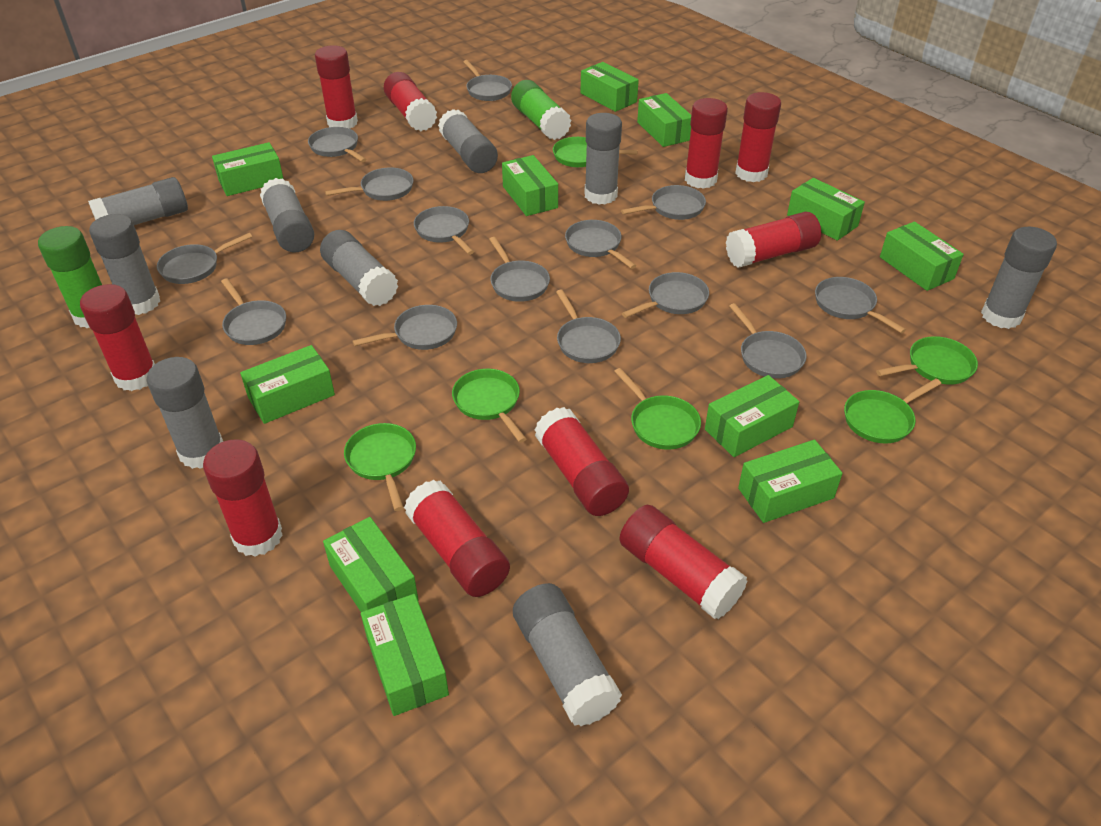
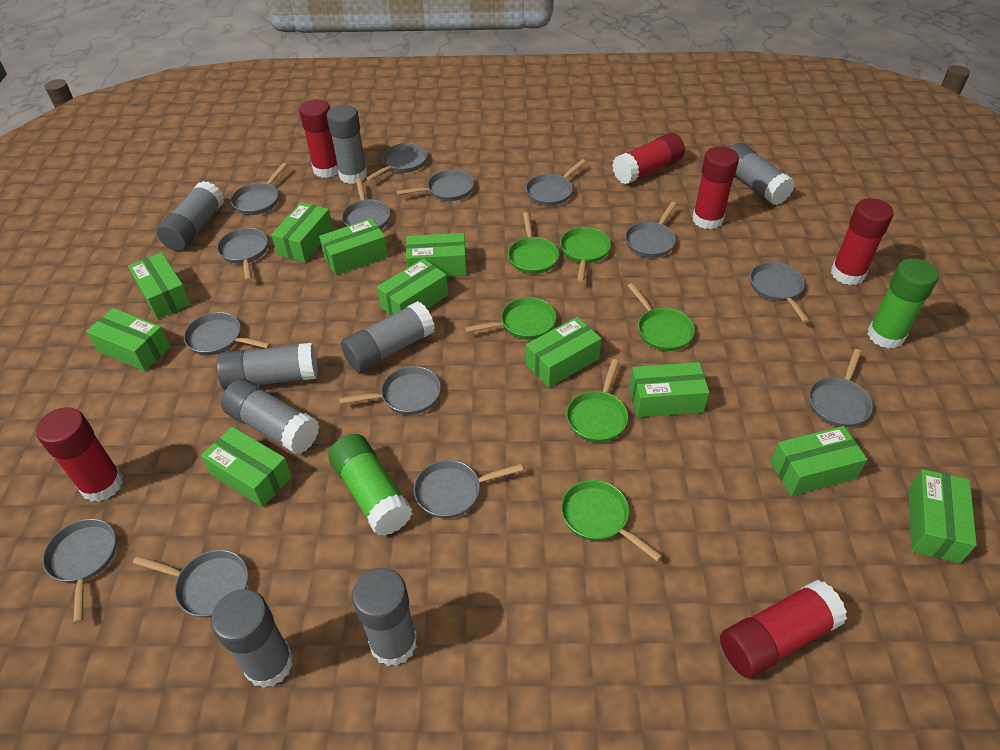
grey glue stick: 9 -> 8
red glue stick: 10 -> 6

